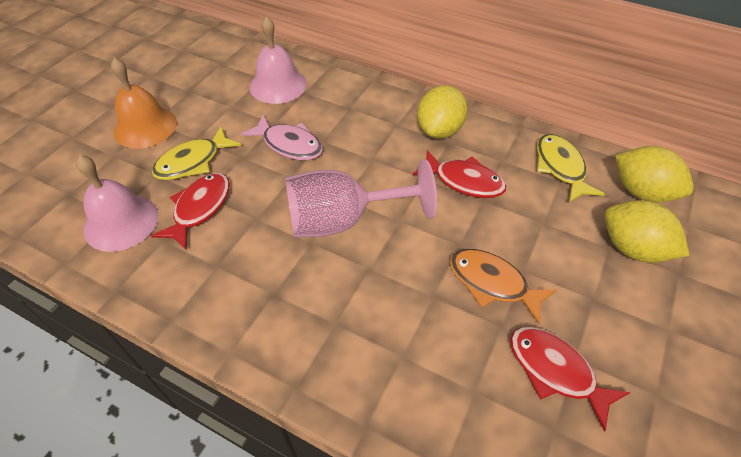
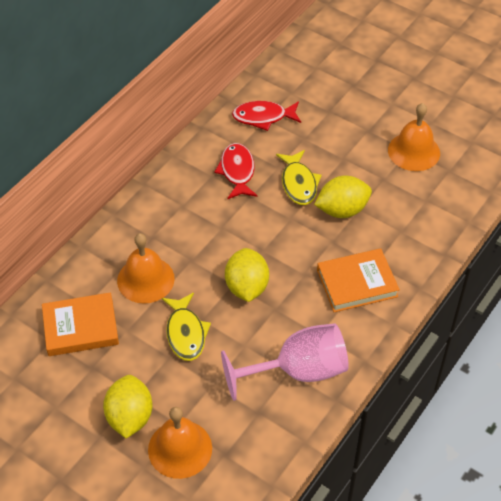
orange bell: 1 -> 3
orange book: 0 -> 2
orange fish: 1 -> 0
pink bell: 2 -> 0
pink fish: 1 -> 0
red fish: 3 -> 2

